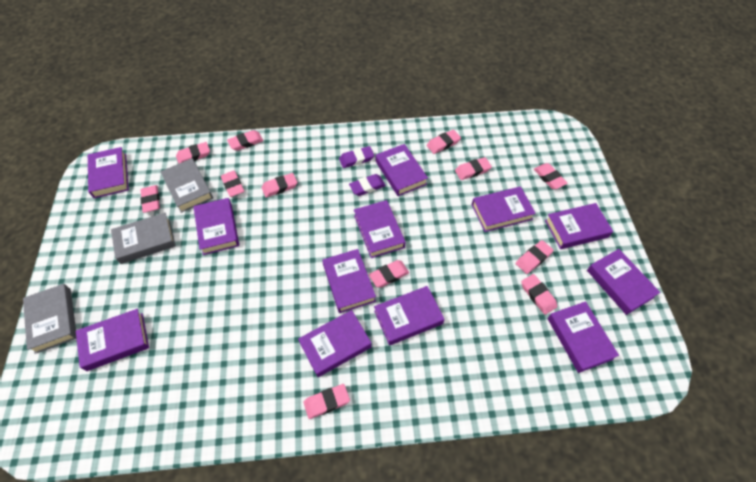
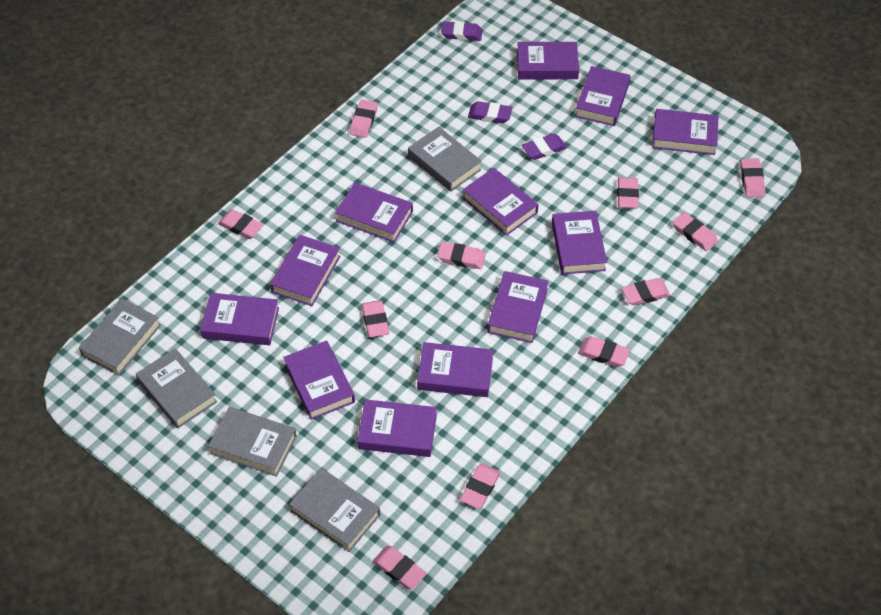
grey book: 3 -> 5
pink eraser: 12 -> 11
purple eraser: 2 -> 3

